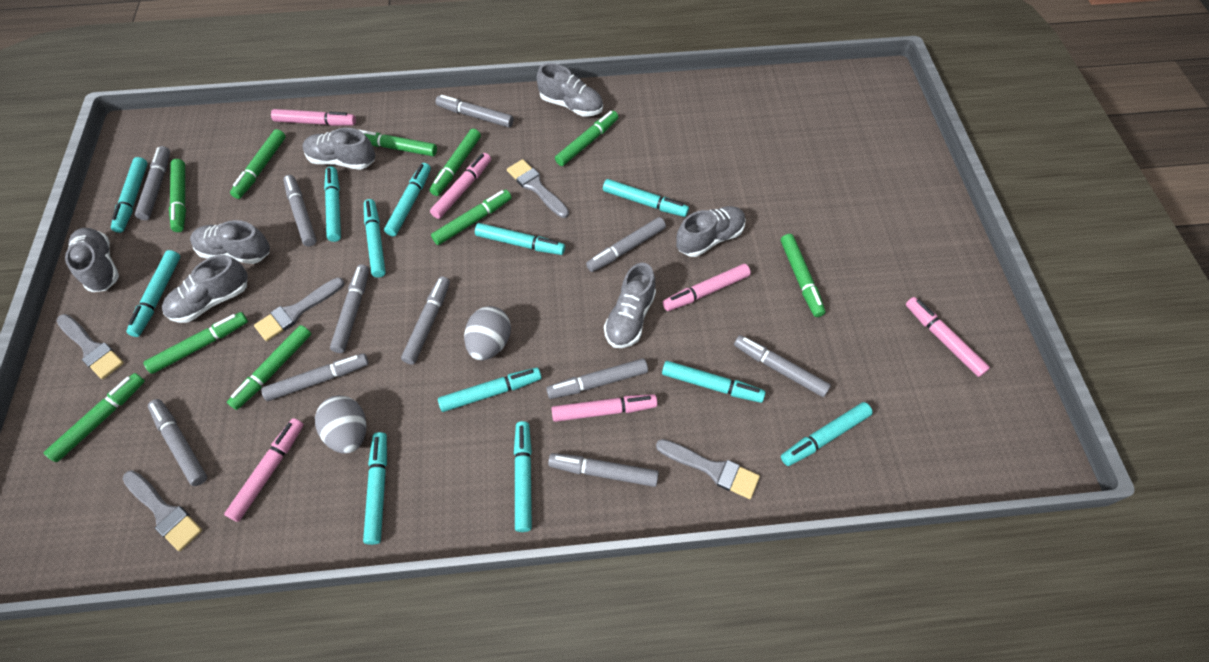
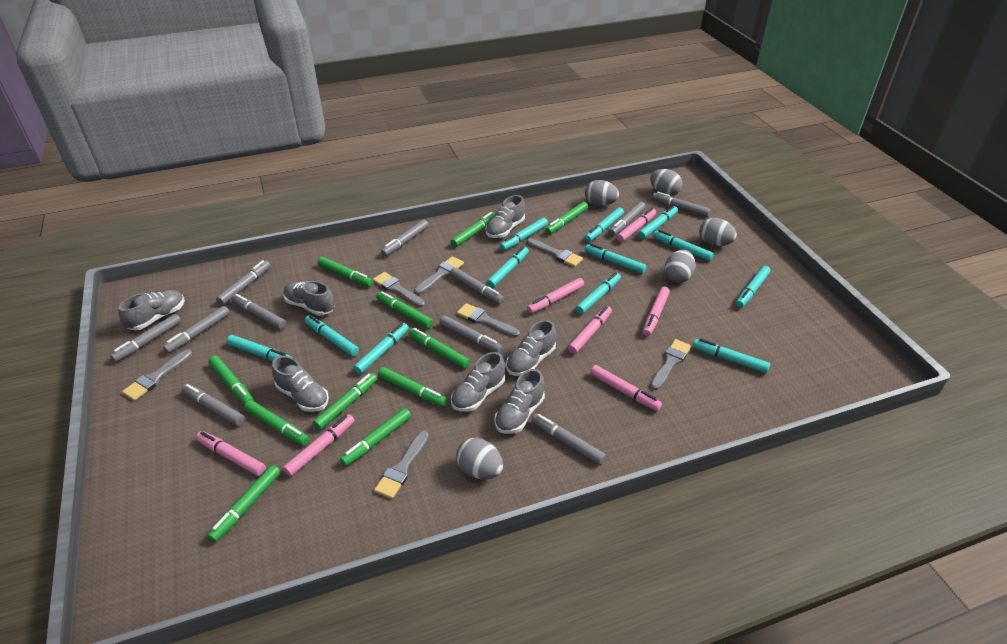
green marker: 10 -> 11
grey brush: 5 -> 7
grey egg: 2 -> 5
pink marker: 6 -> 7

